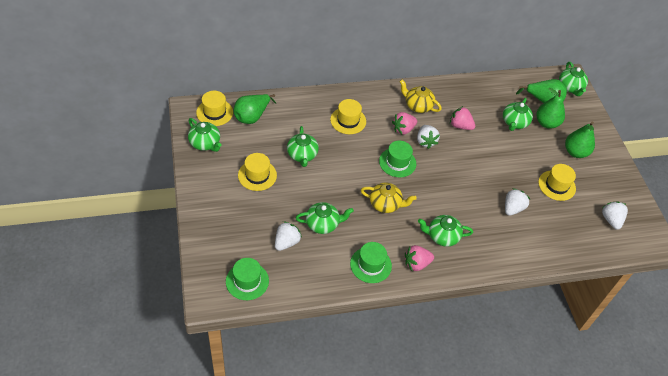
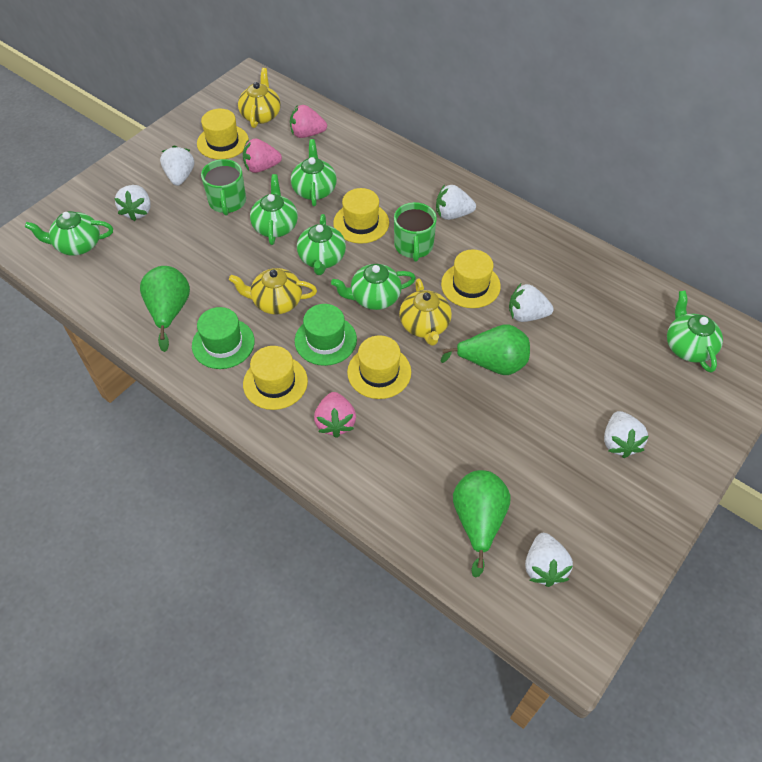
green hat: 3 -> 2
green mug: 0 -> 2
green pear: 4 -> 3
white strawberry: 4 -> 6
yellow hat: 4 -> 5
yellow teapot: 2 -> 3

